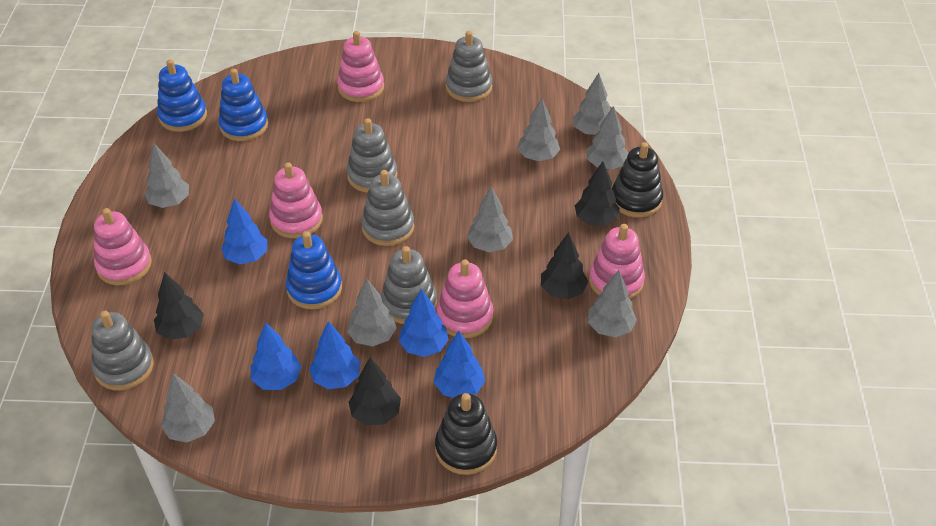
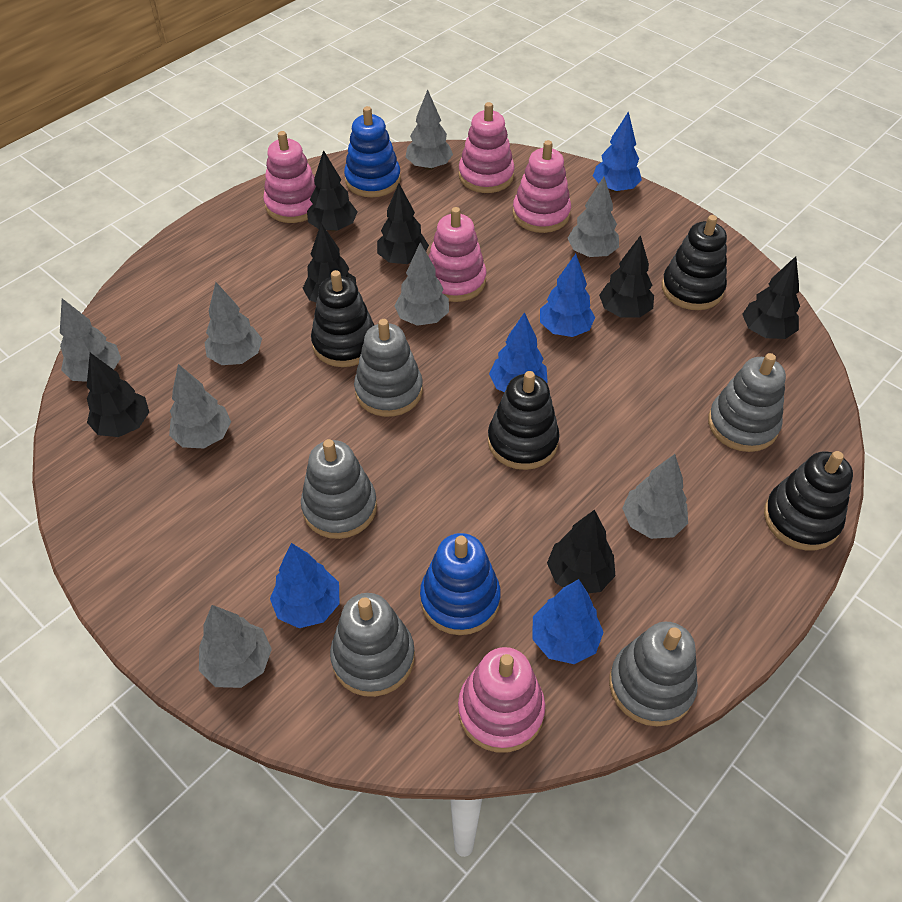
black stacking toy: 2 -> 4
black tree: 4 -> 7
blue stacking toy: 3 -> 2

